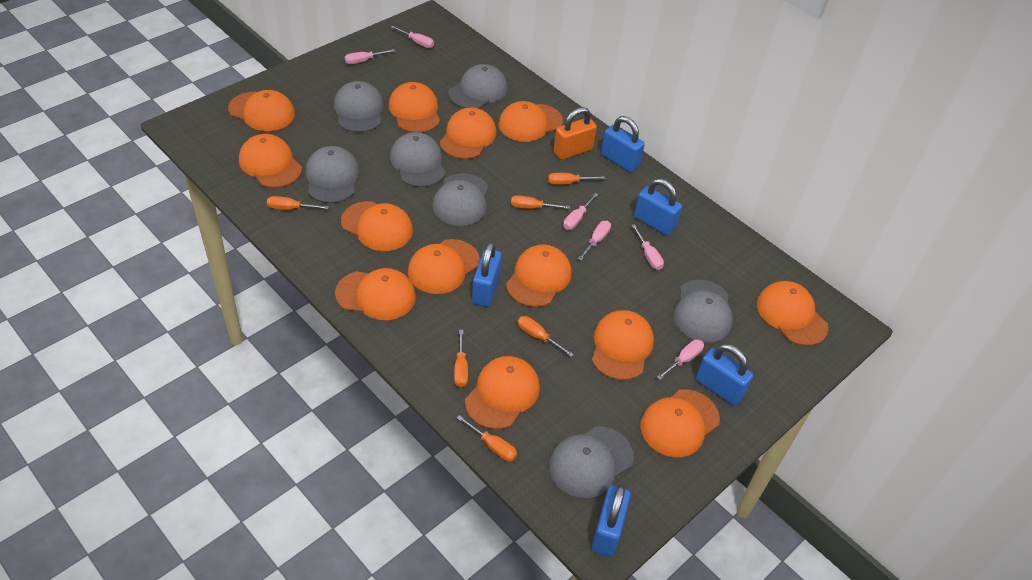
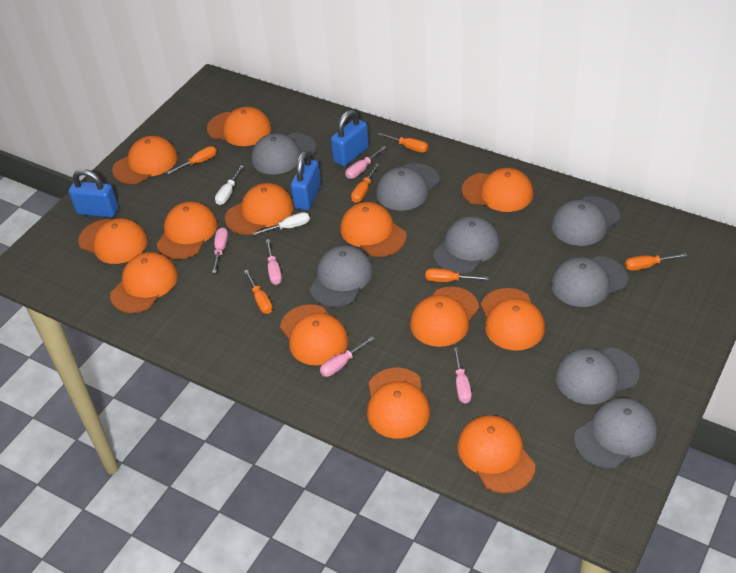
blue padlock: 5 -> 3
grey cap: 7 -> 8
orange padlock: 1 -> 0
pink screwdriver: 6 -> 5
white screwdriver: 0 -> 2

